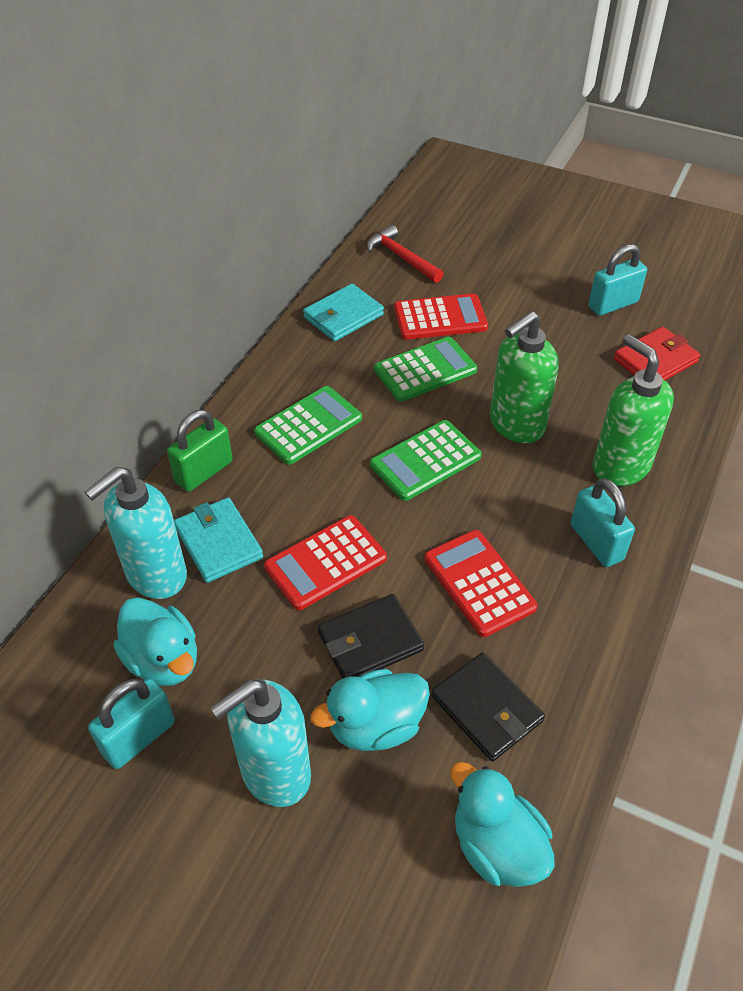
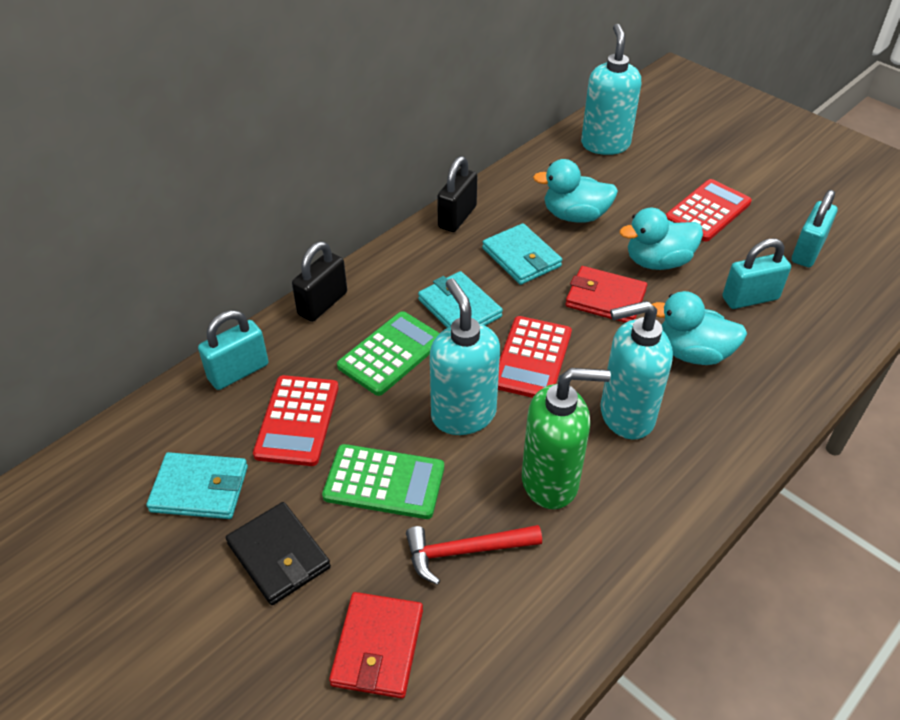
black padlock: 0 -> 2
black wallet: 2 -> 1
green calculator: 3 -> 2
green padlock: 1 -> 0
green soap dispenser: 2 -> 1
red wallet: 1 -> 2
turquoise soap dispenser: 2 -> 3
turquoise wallet: 2 -> 3

